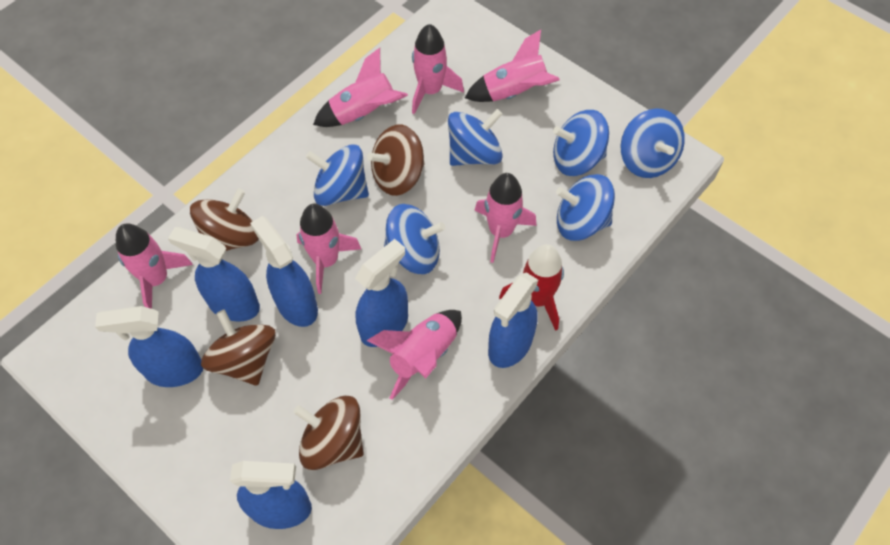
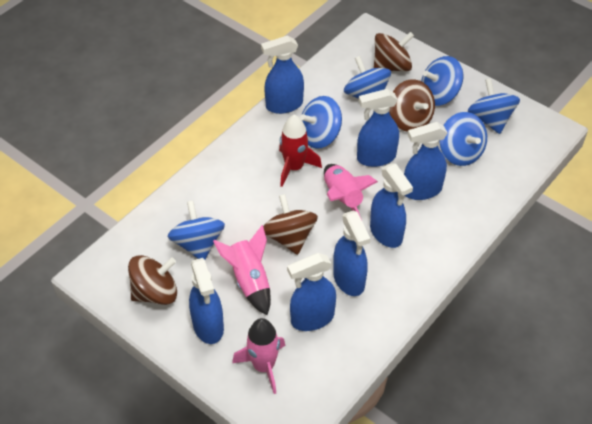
blue spray bottle: 6 -> 7
pink rocket: 7 -> 3

